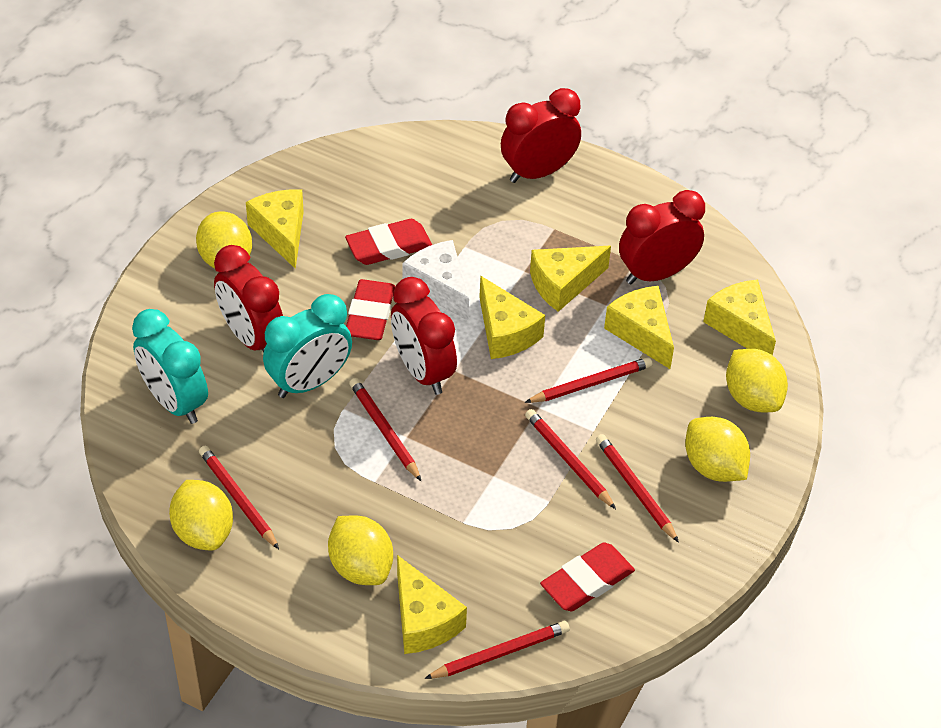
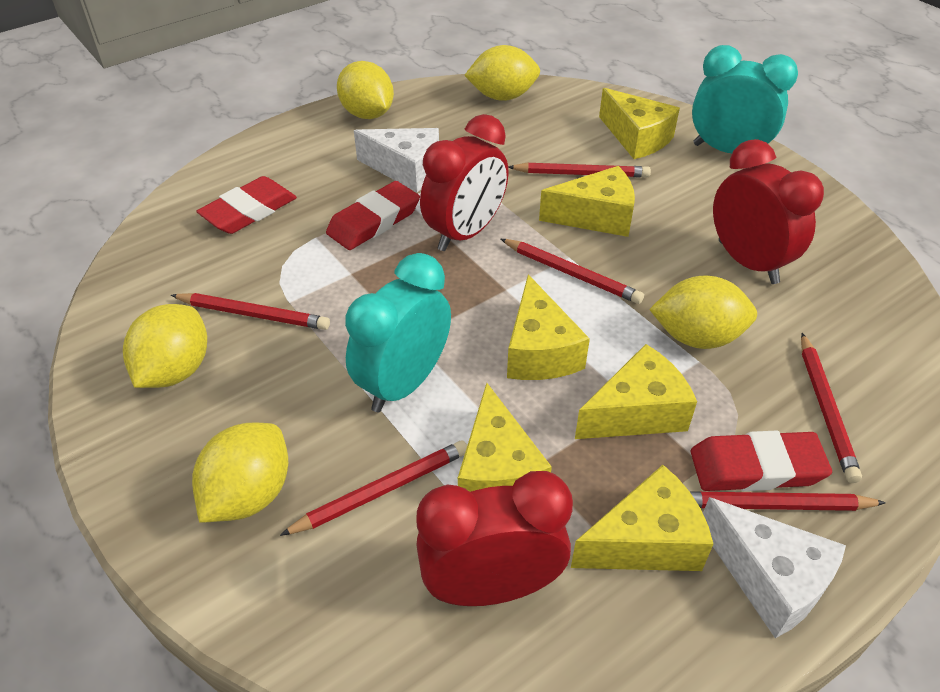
red clock: 4 -> 3
white cheese: 1 -> 2

